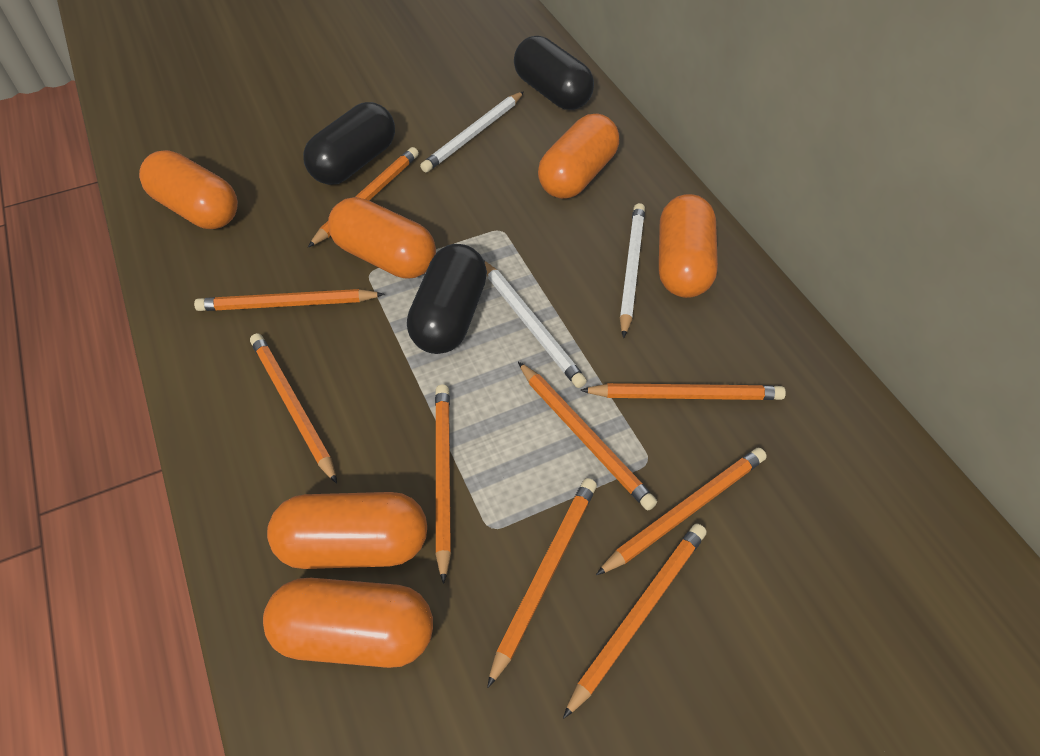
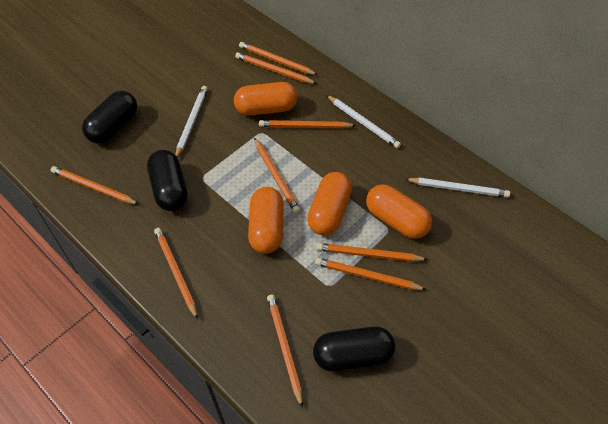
orange capsule: 6 -> 4

